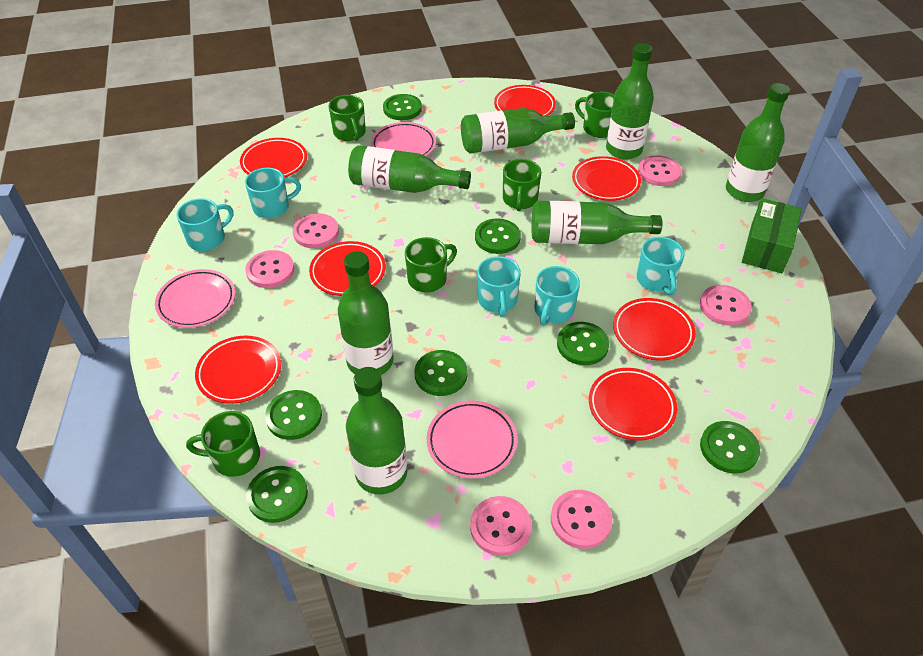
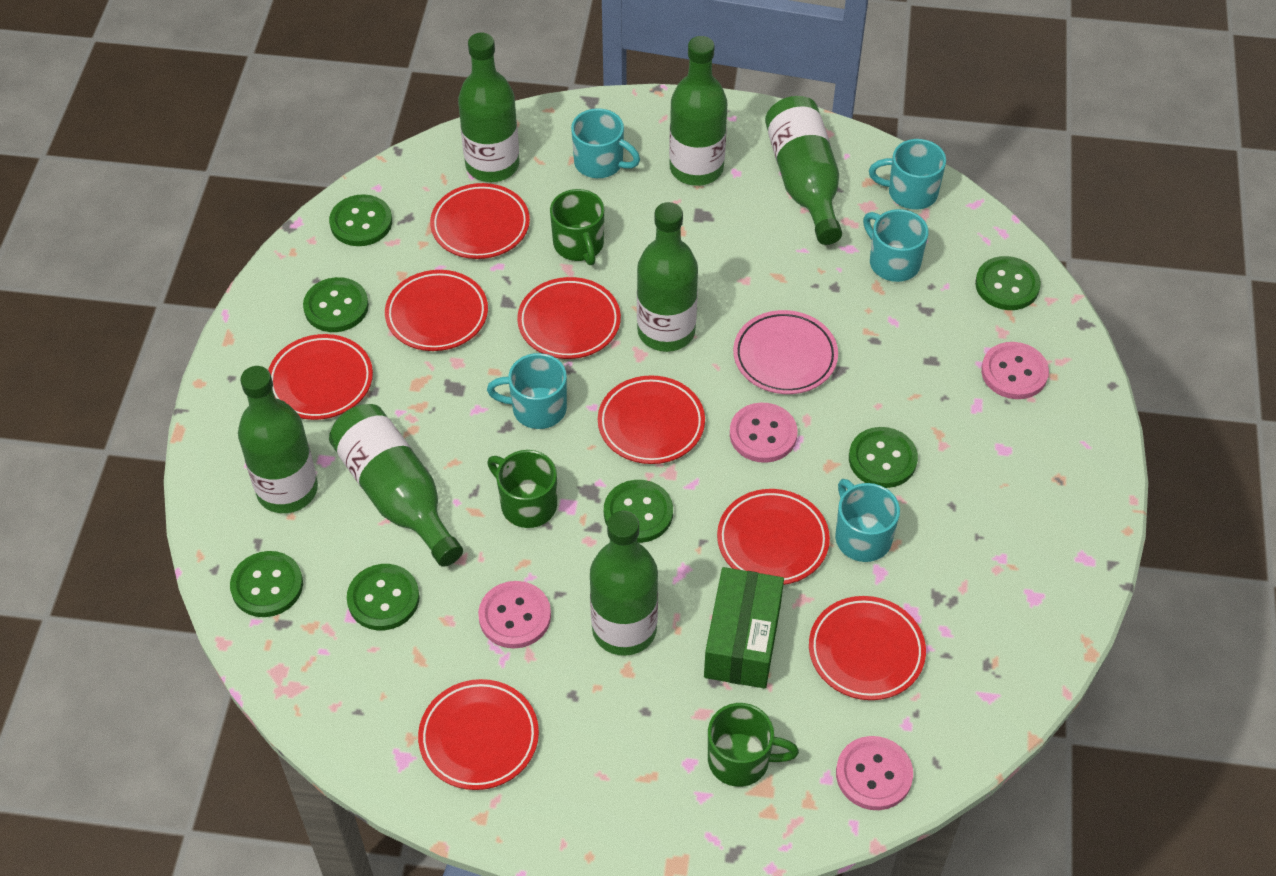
green mug: 5 -> 3
pink button: 6 -> 4
pink plate: 3 -> 1
red plate: 7 -> 8

